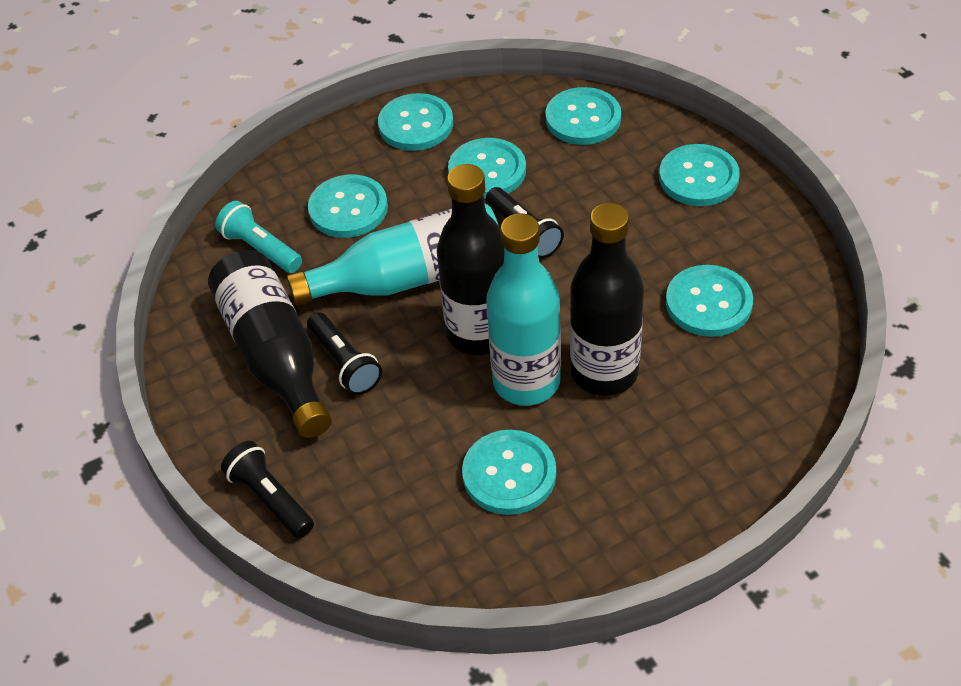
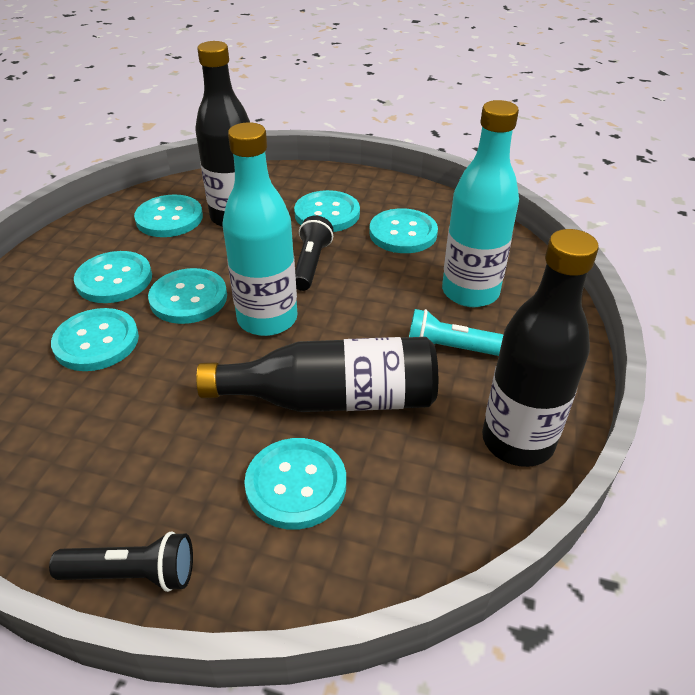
black flashlight: 3 -> 2

